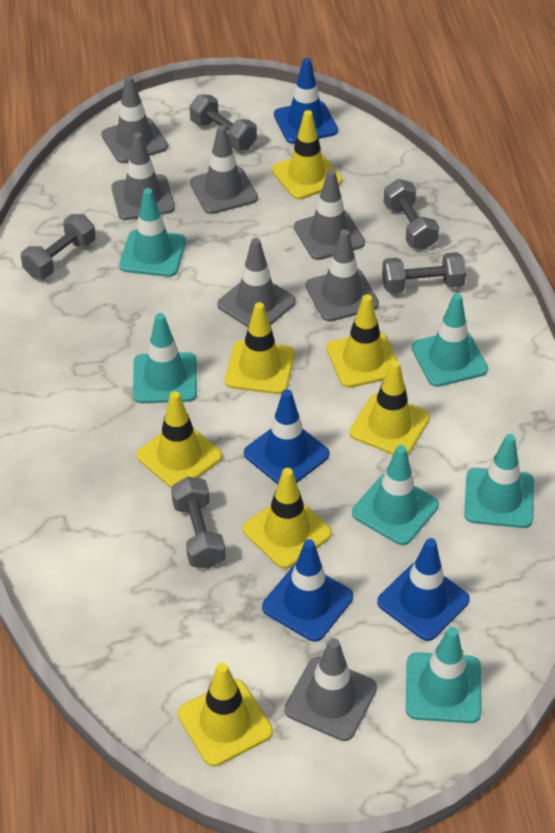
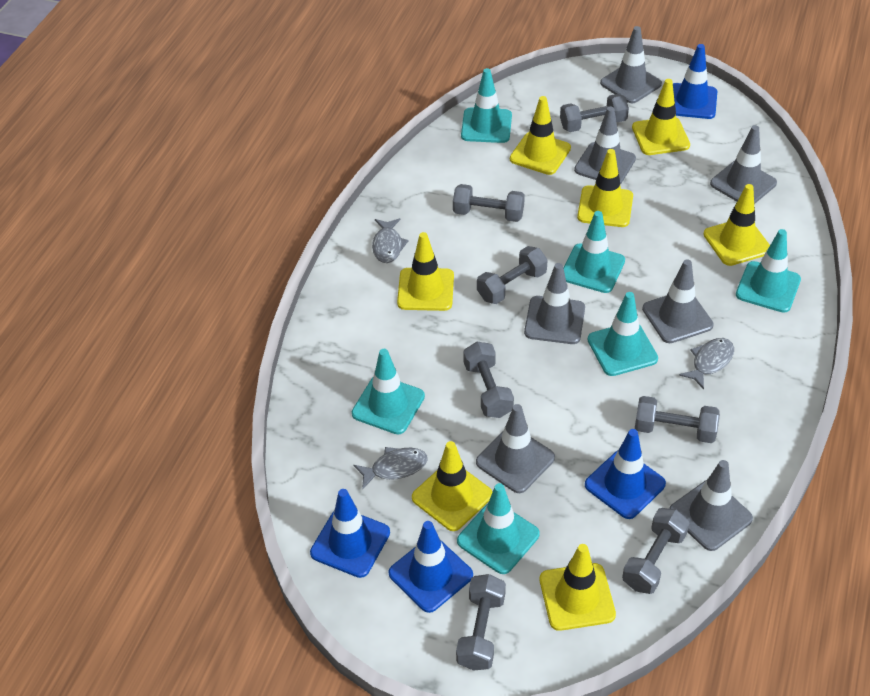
grey dumbbell: 5 -> 7
grey fish: 0 -> 3

